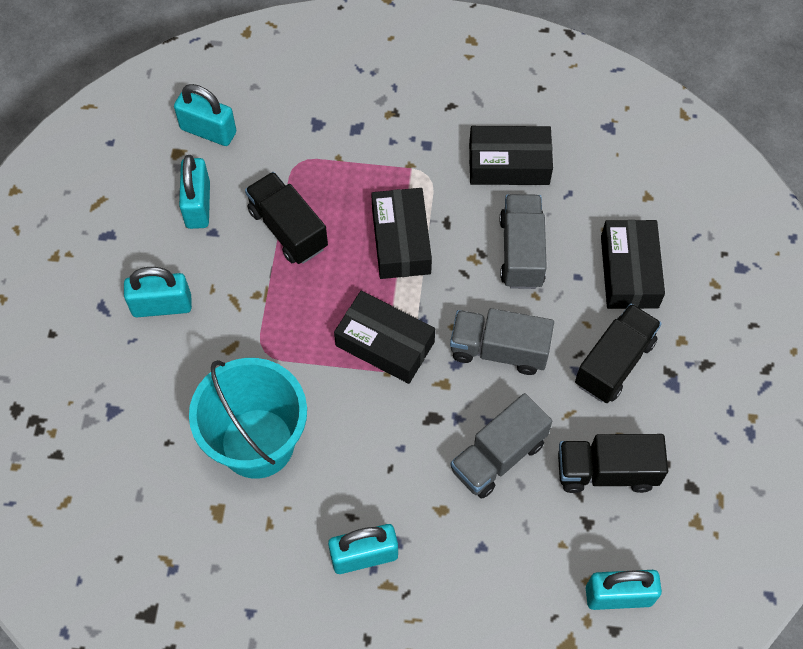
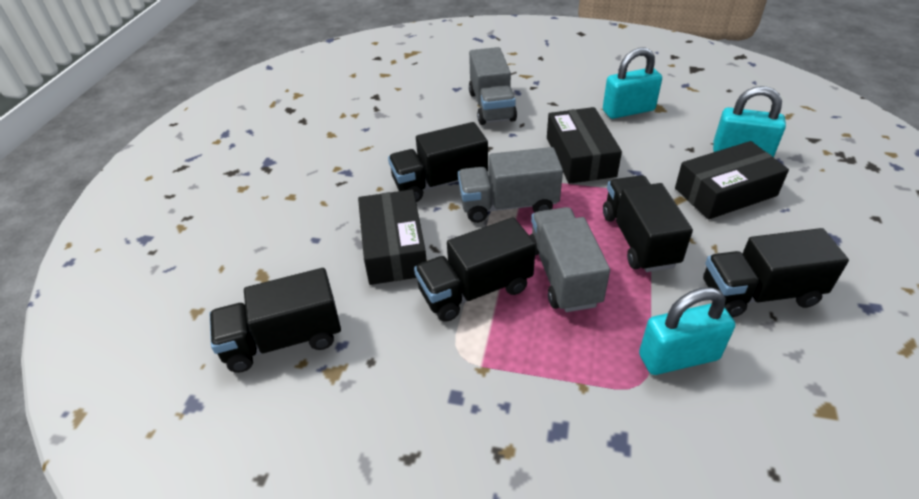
black box: 4 -> 3
black truck: 3 -> 5
turquoise bucket: 1 -> 0
turquoise padlock: 5 -> 3

